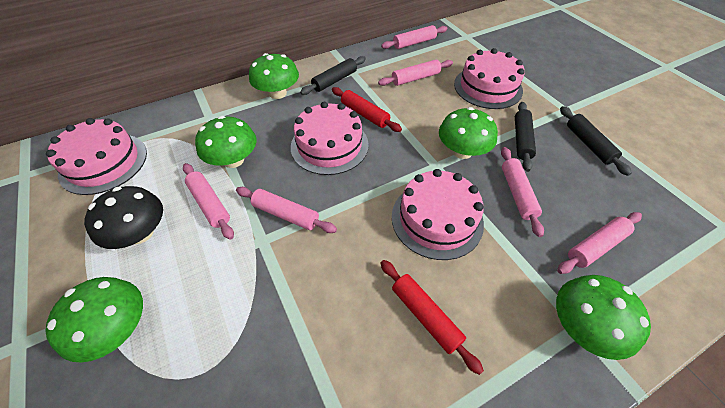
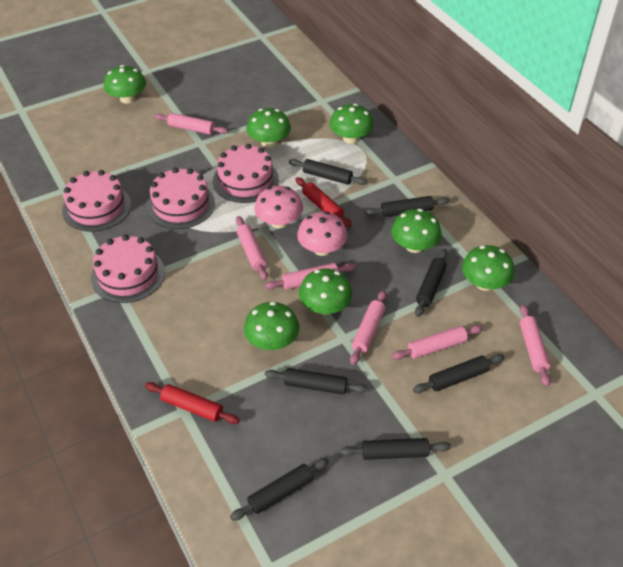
black mushroom: 1 -> 0
black rolling pin: 3 -> 7
green mushroom: 5 -> 7
pink mushroom: 0 -> 2

